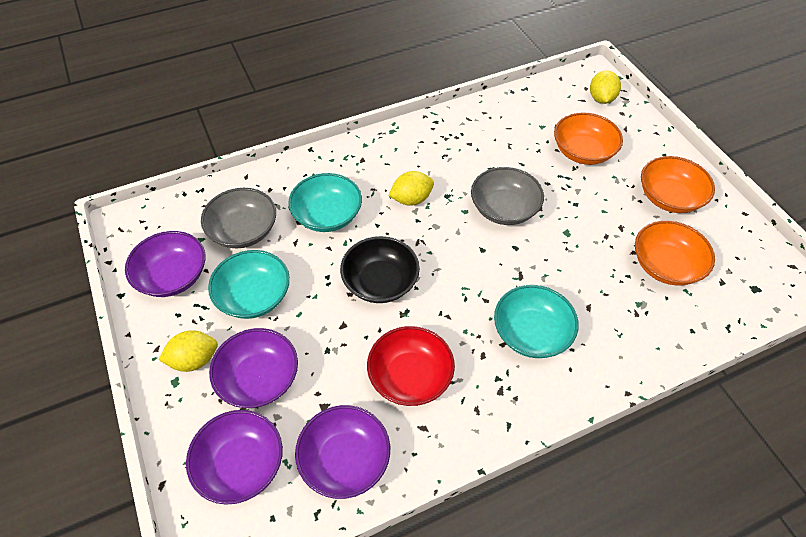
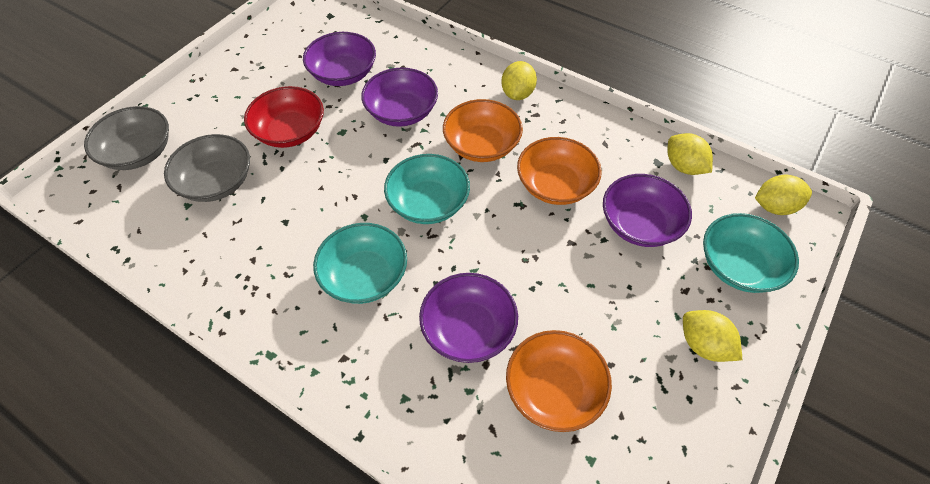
black bowl: 1 -> 0
yellow lemon: 3 -> 4

